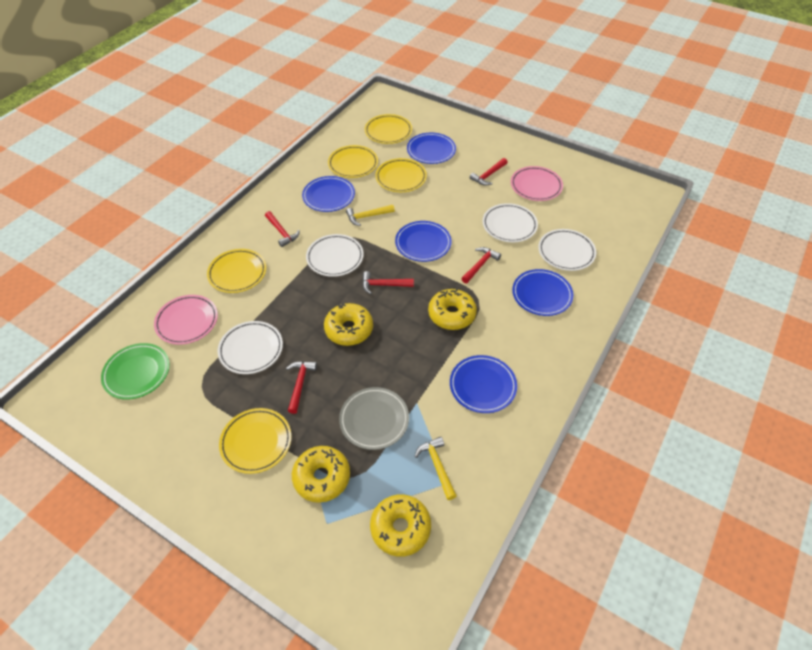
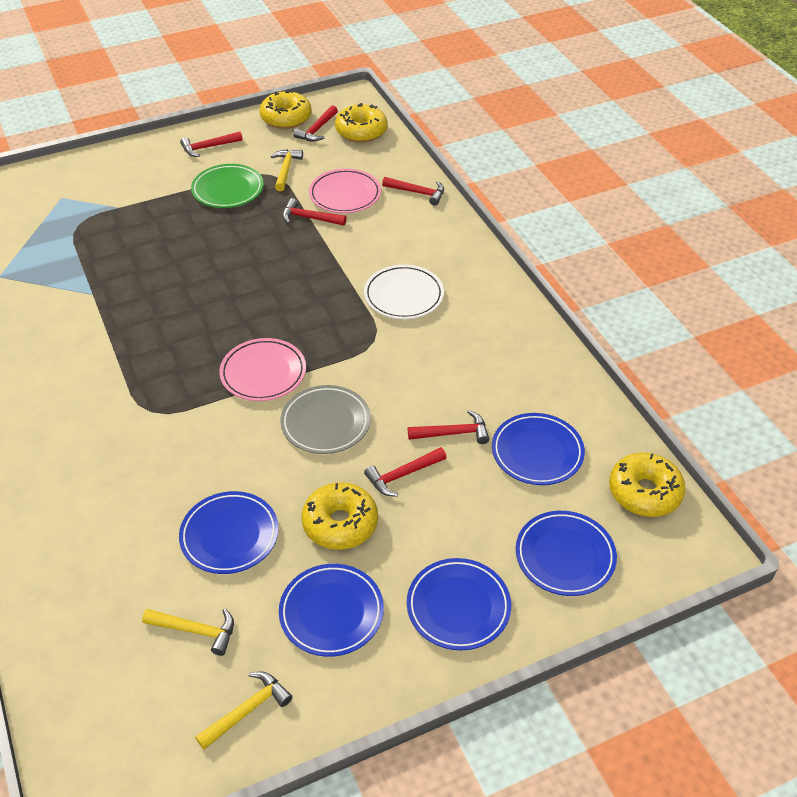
red hammer: 5 -> 6
white plate: 4 -> 1
yellow hammer: 2 -> 3
yellow plate: 5 -> 0

